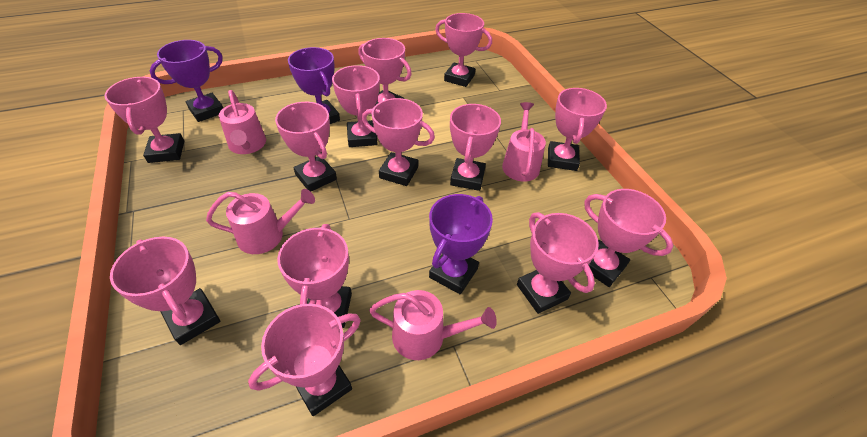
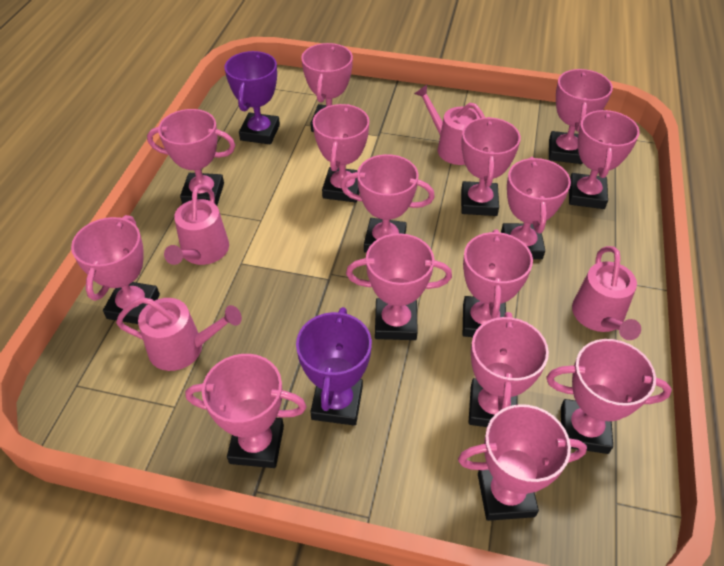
pink trophy: 13 -> 15
purple trophy: 3 -> 2

